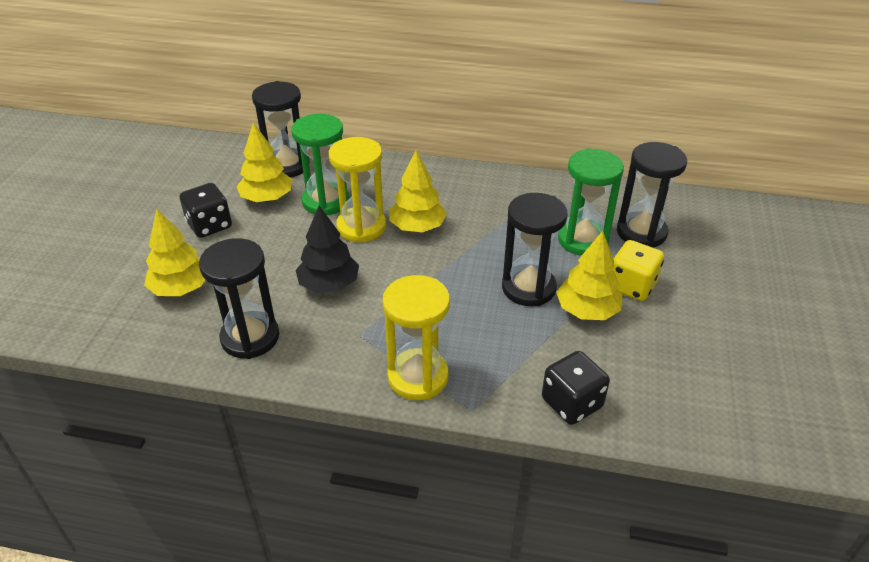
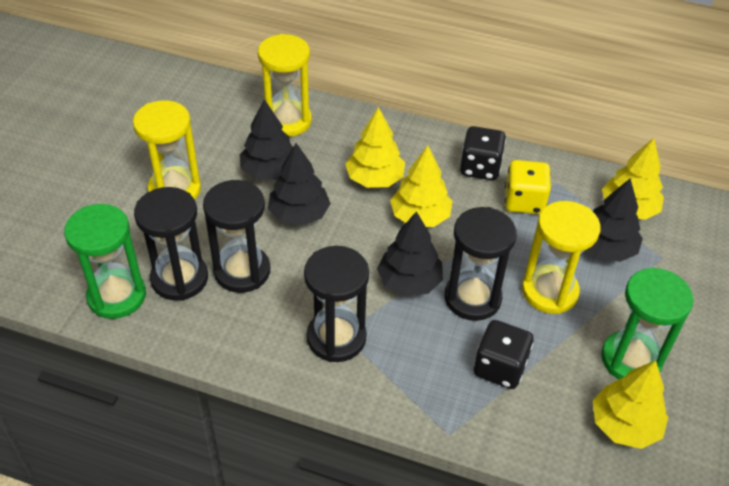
black tree: 1 -> 4
yellow hourglass: 2 -> 3

